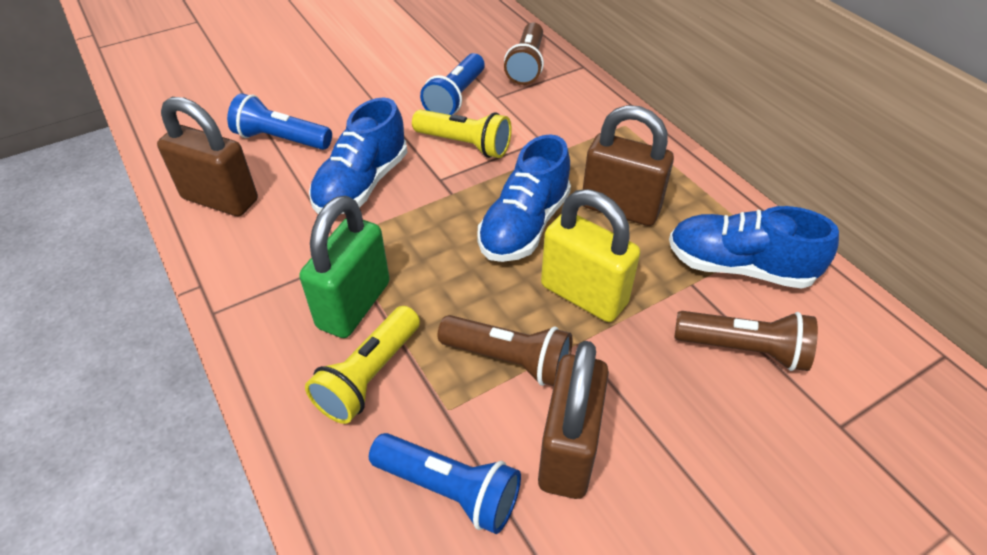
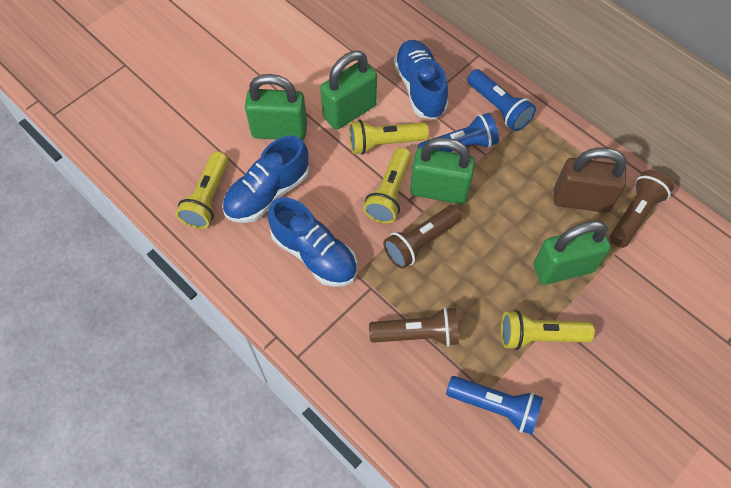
brown padlock: 3 -> 1
green padlock: 1 -> 4
yellow flashlight: 2 -> 4
yellow padlock: 1 -> 0

